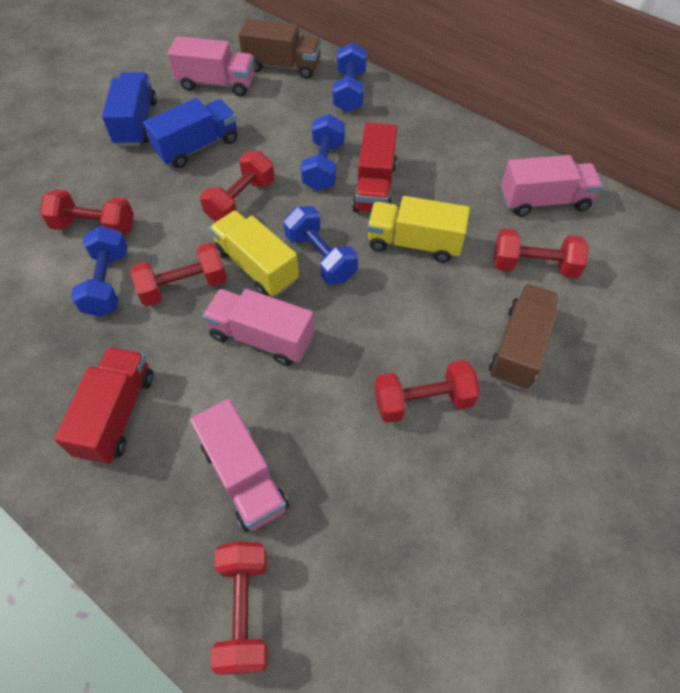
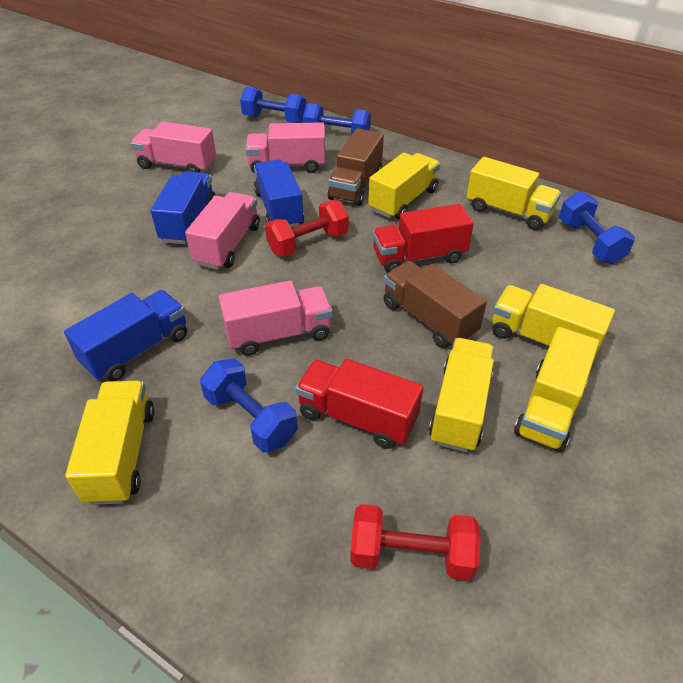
blue truck: 2 -> 3
red dumbbell: 6 -> 2
yellow truck: 2 -> 6

